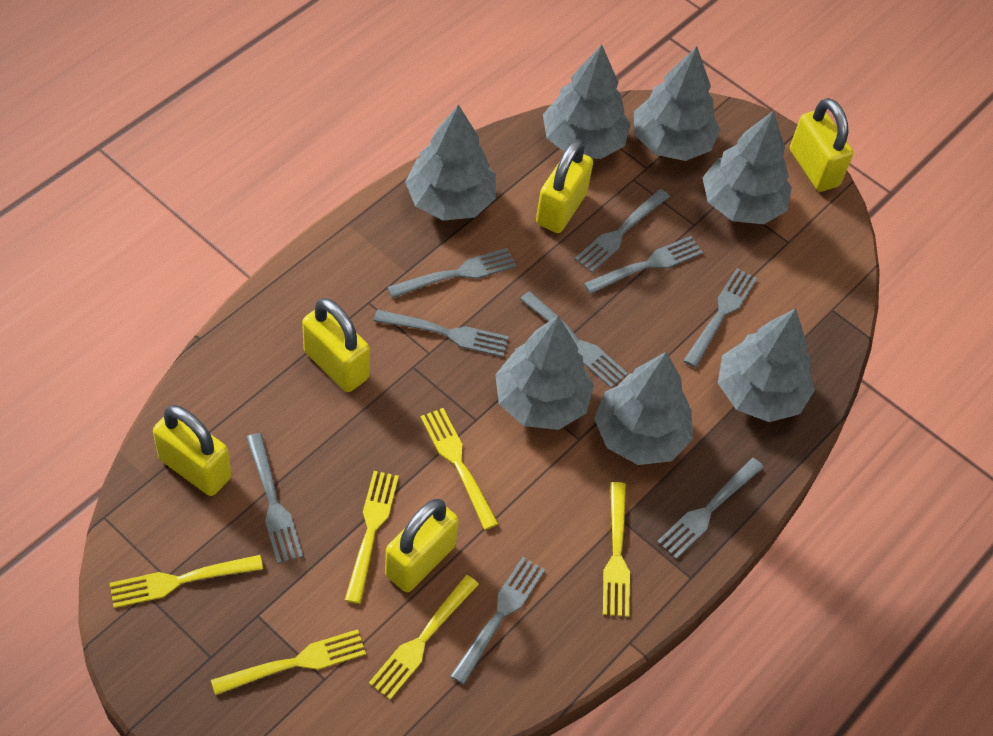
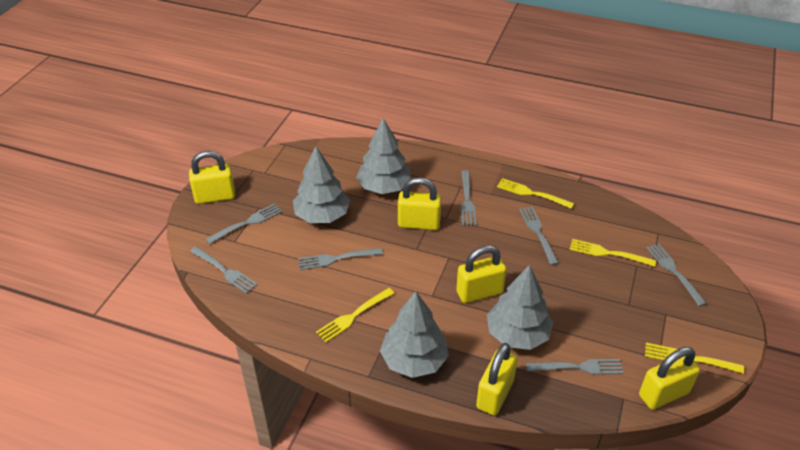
grey fork: 9 -> 7
grey tree: 7 -> 4
yellow fork: 6 -> 4

